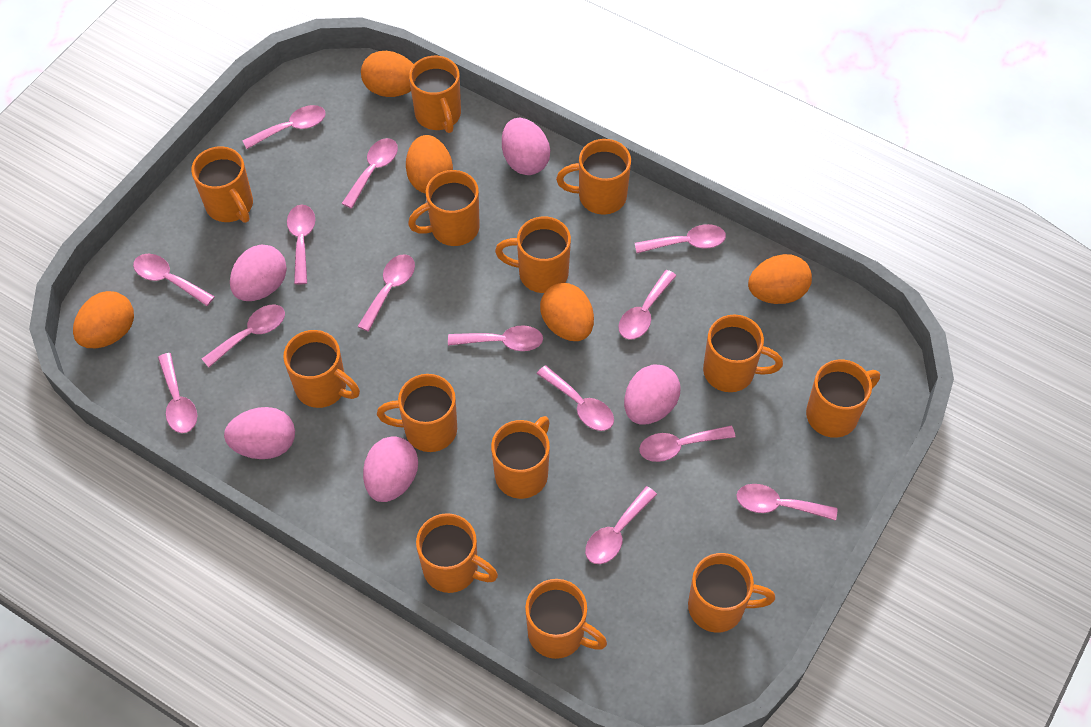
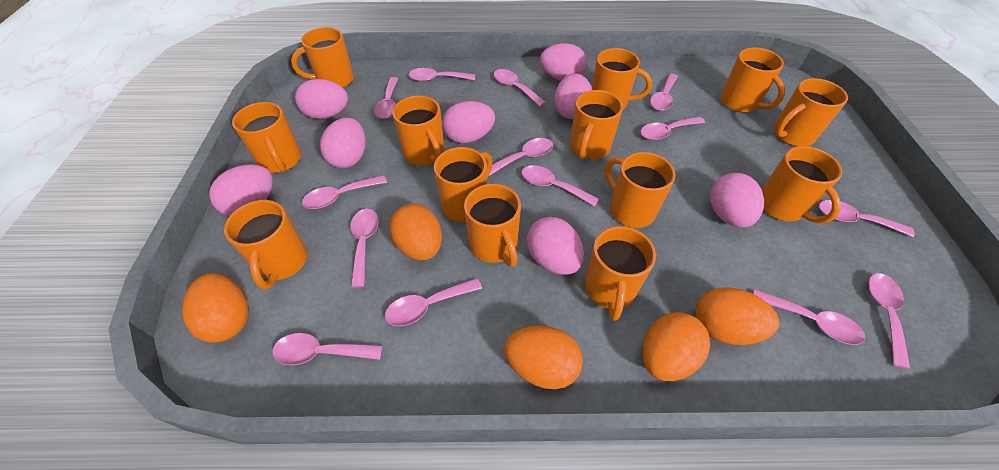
pink egg: 5 -> 8

